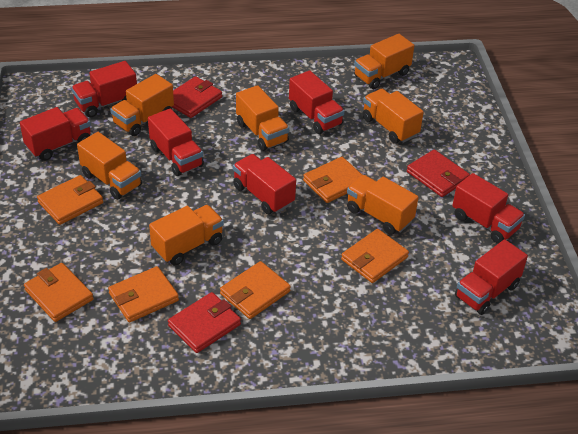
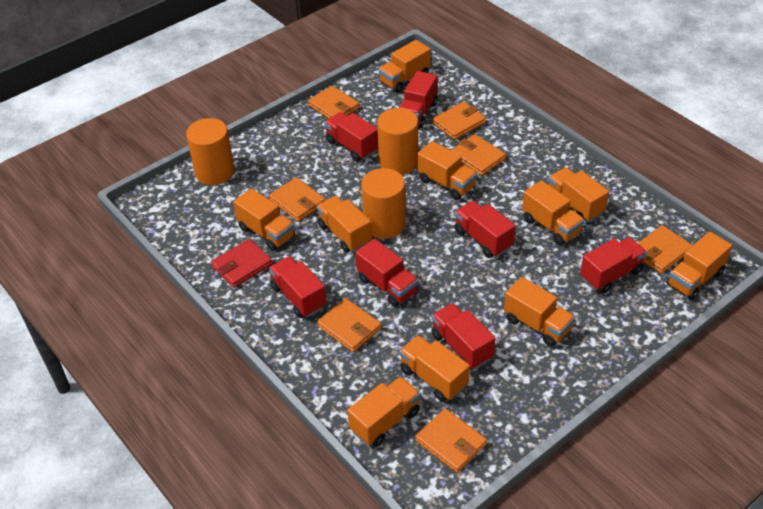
orange cylinder: 0 -> 3
orange truck: 7 -> 10
orange wallet: 6 -> 7
red wallet: 3 -> 1

